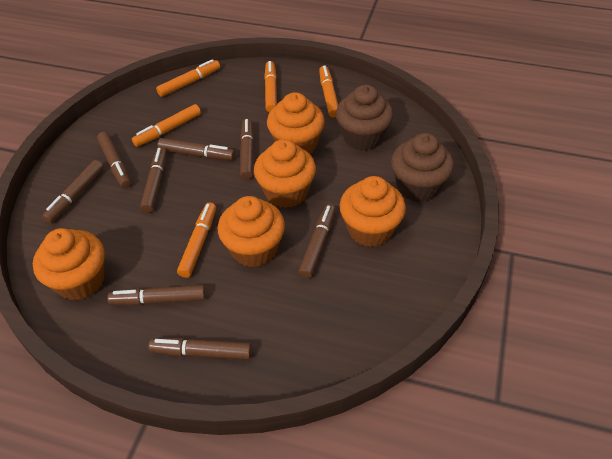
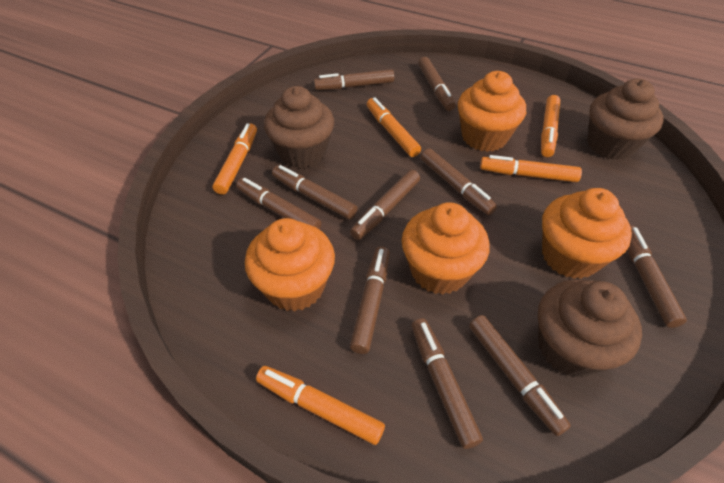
brown cupcake: 2 -> 3
brown marker: 8 -> 10
orange cupcake: 5 -> 4

